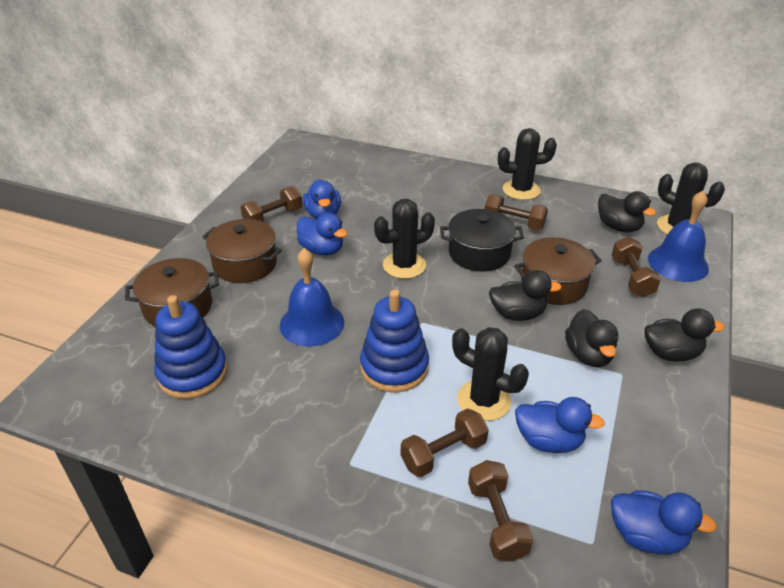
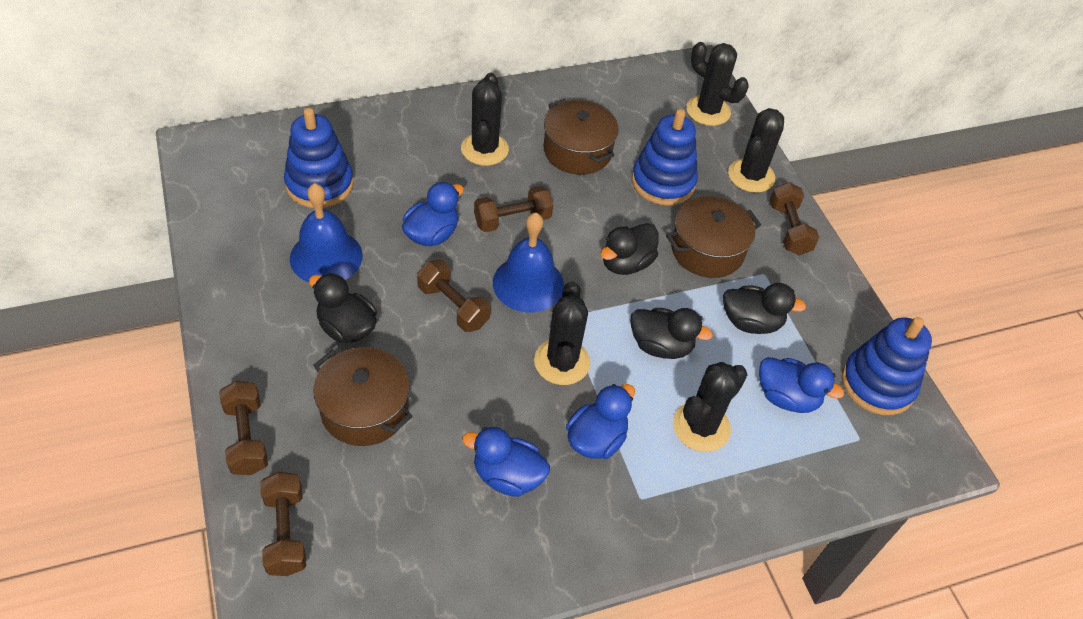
black cactus: 4 -> 5
black pot: 1 -> 0
blue stacking toy: 2 -> 3

